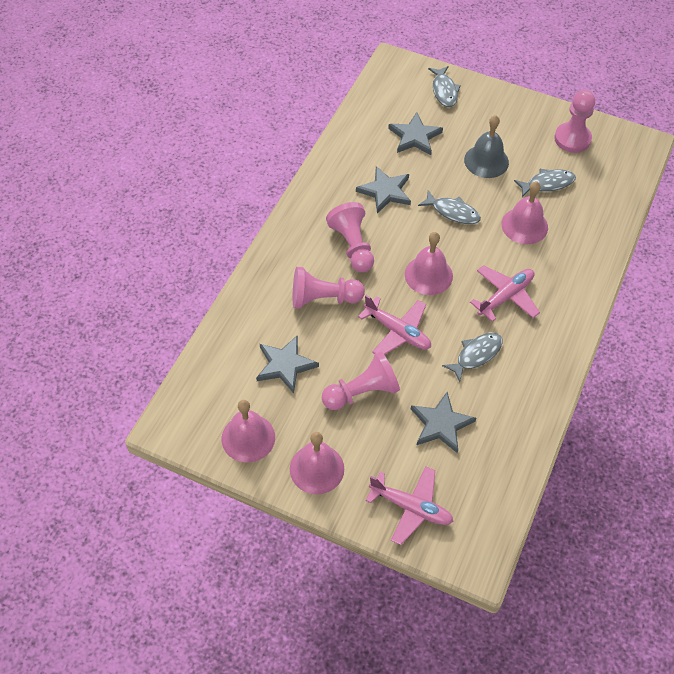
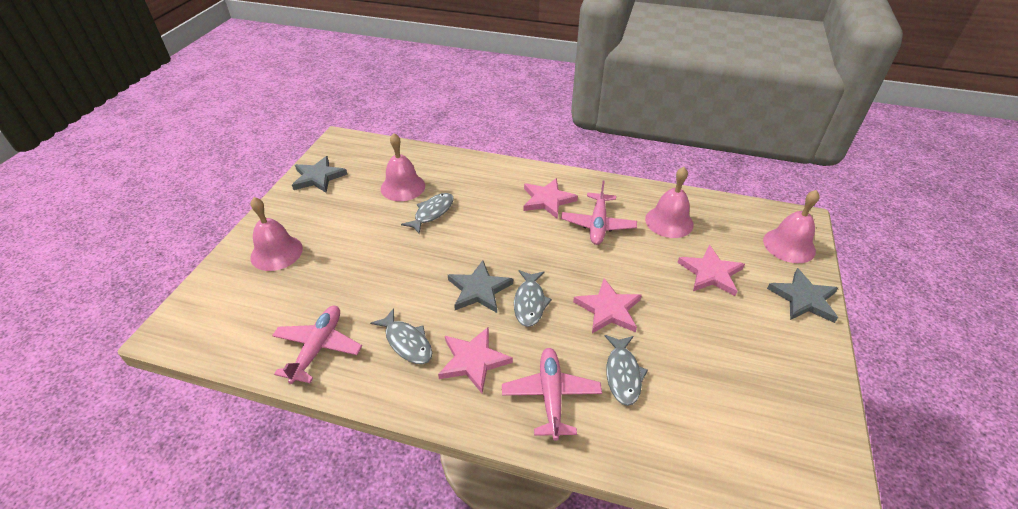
grey bell: 1 -> 0
grey star: 4 -> 3
pink pawn: 4 -> 0
pink star: 0 -> 4

